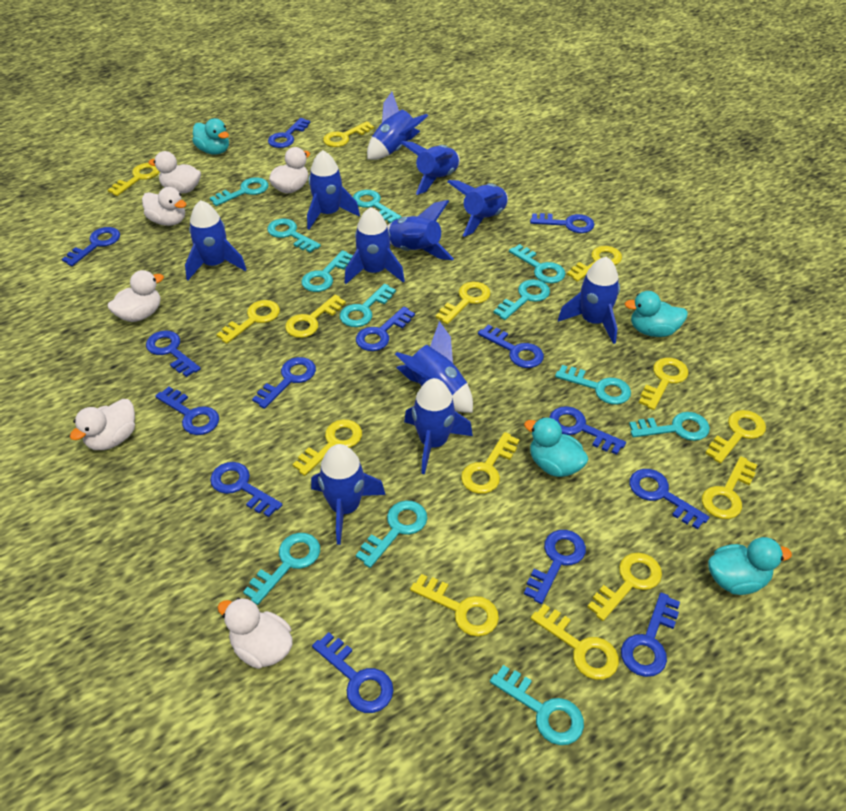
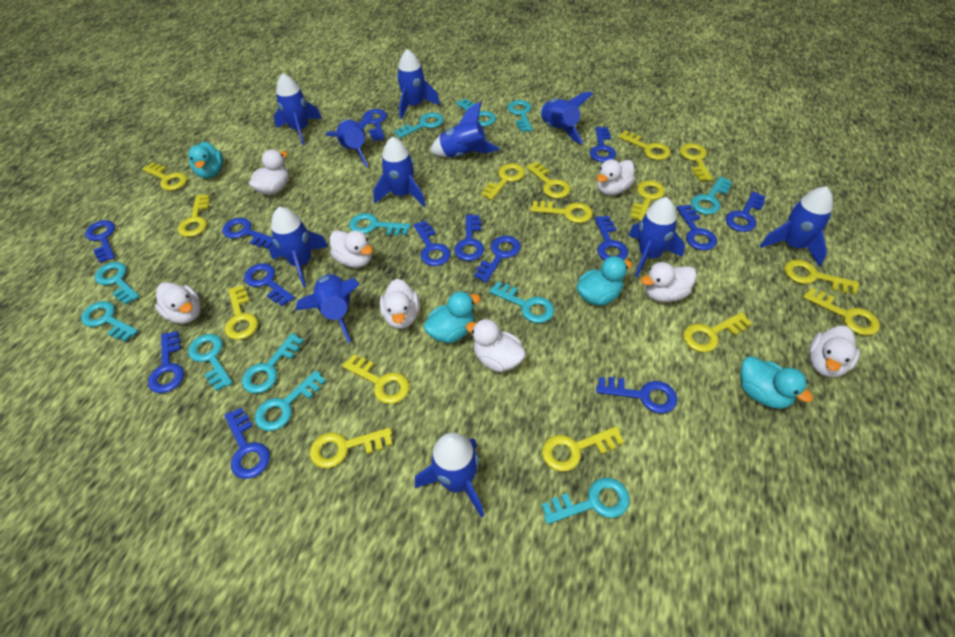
white duck: 6 -> 8
yellow key: 14 -> 15

